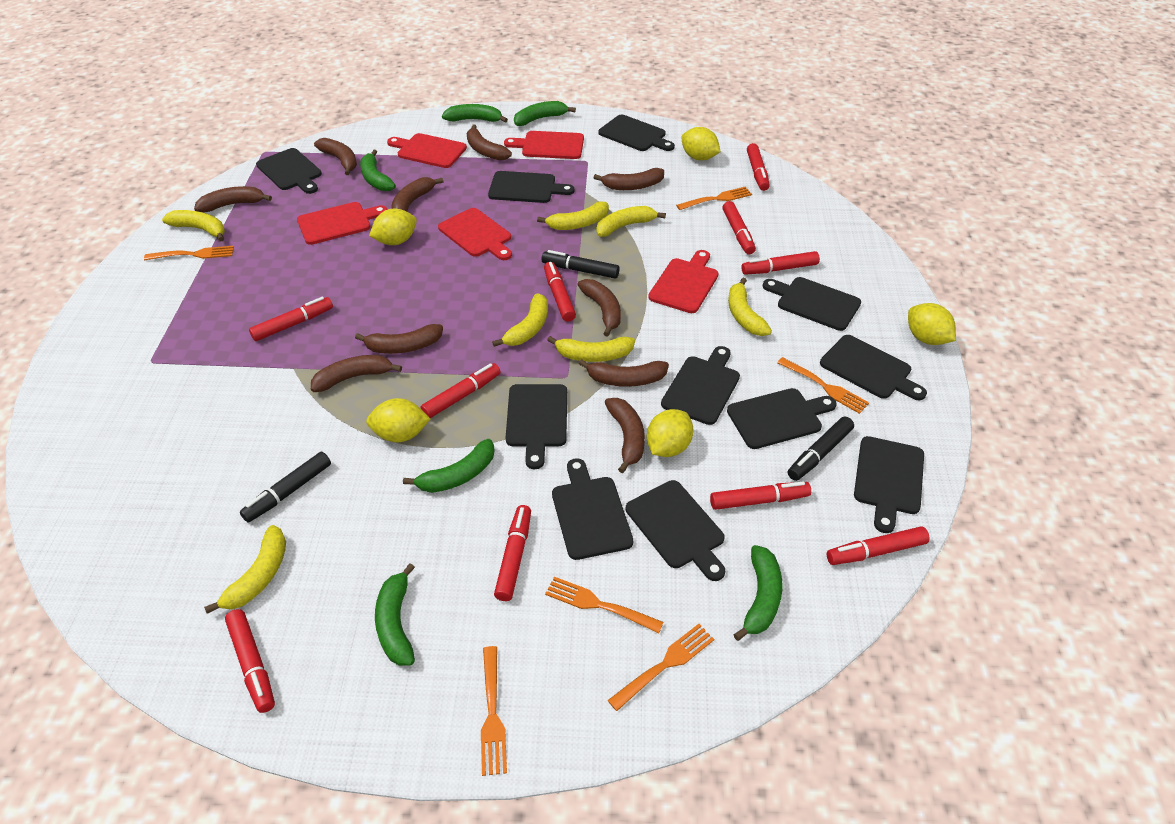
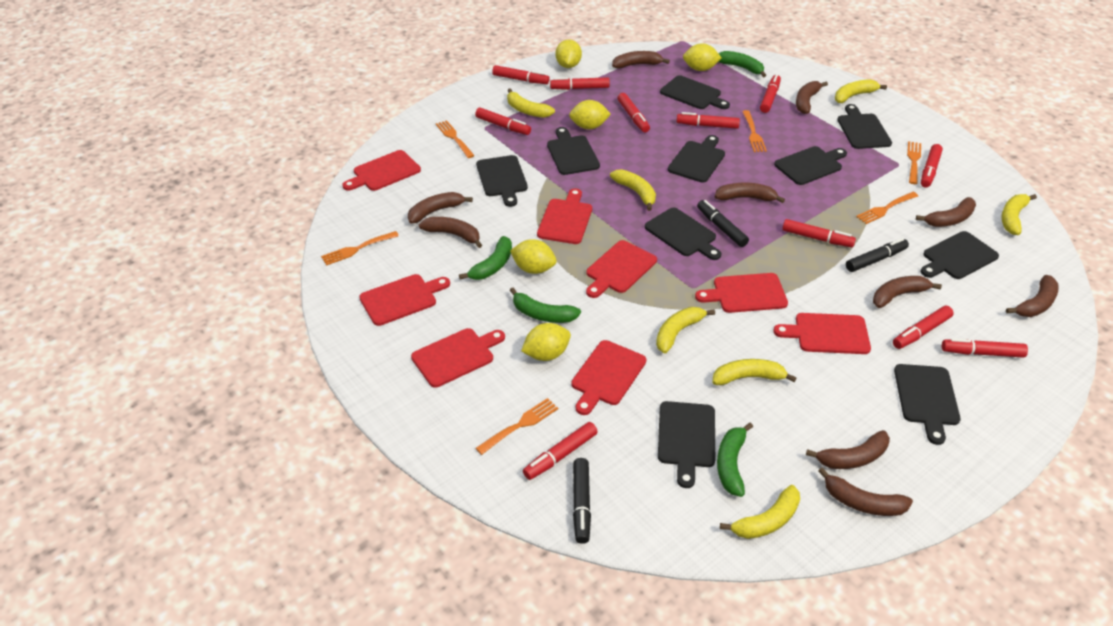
black cutting board: 11 -> 10
green banana: 6 -> 4
red cutting board: 5 -> 8
red marker: 10 -> 11

